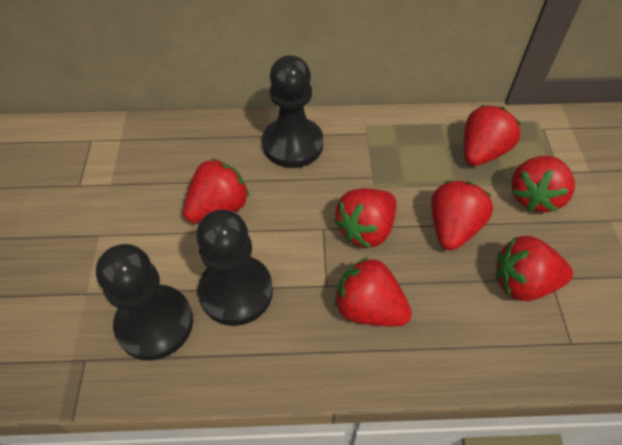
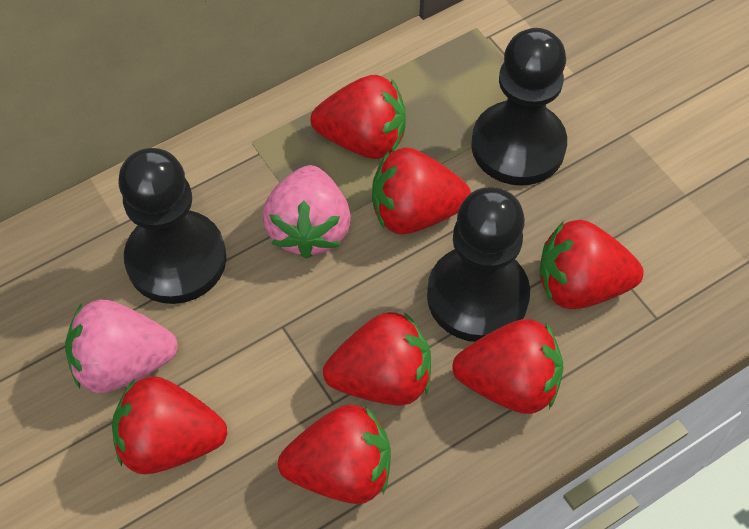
pink strawberry: 0 -> 2

